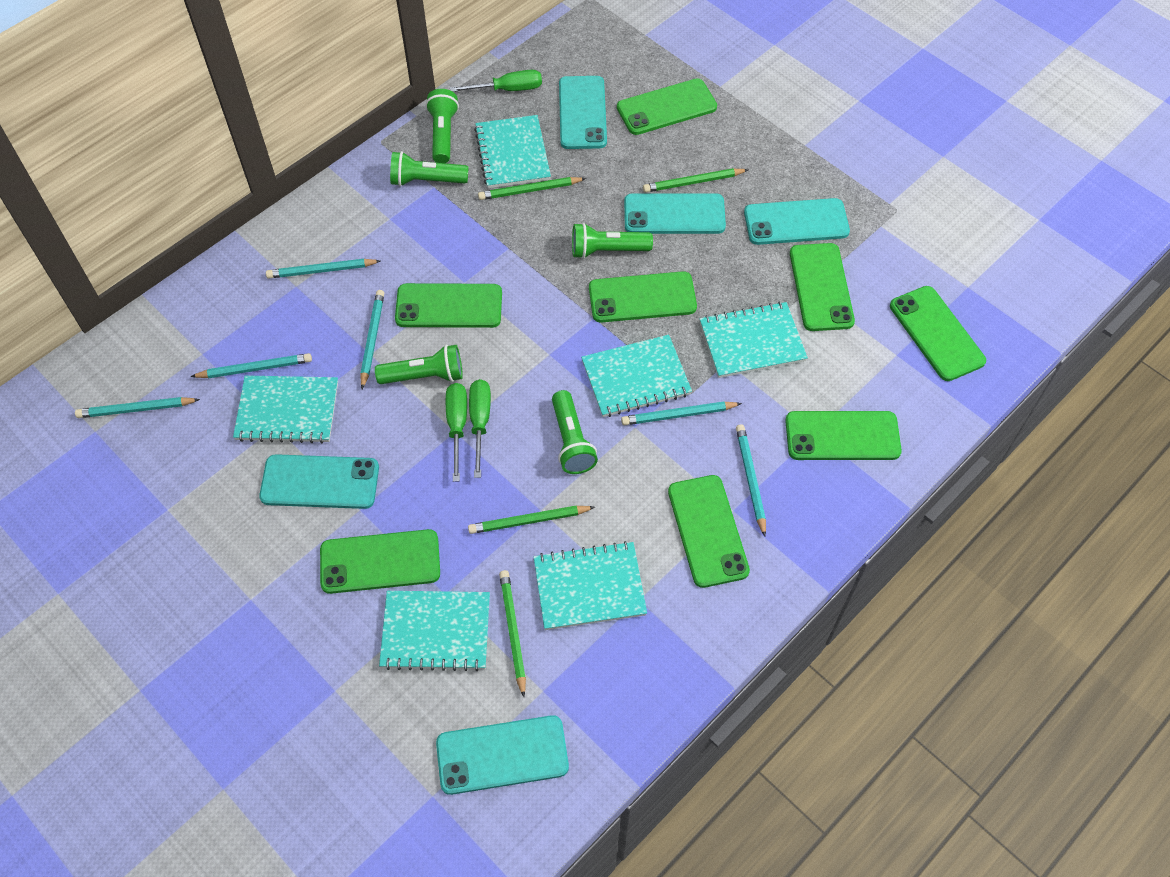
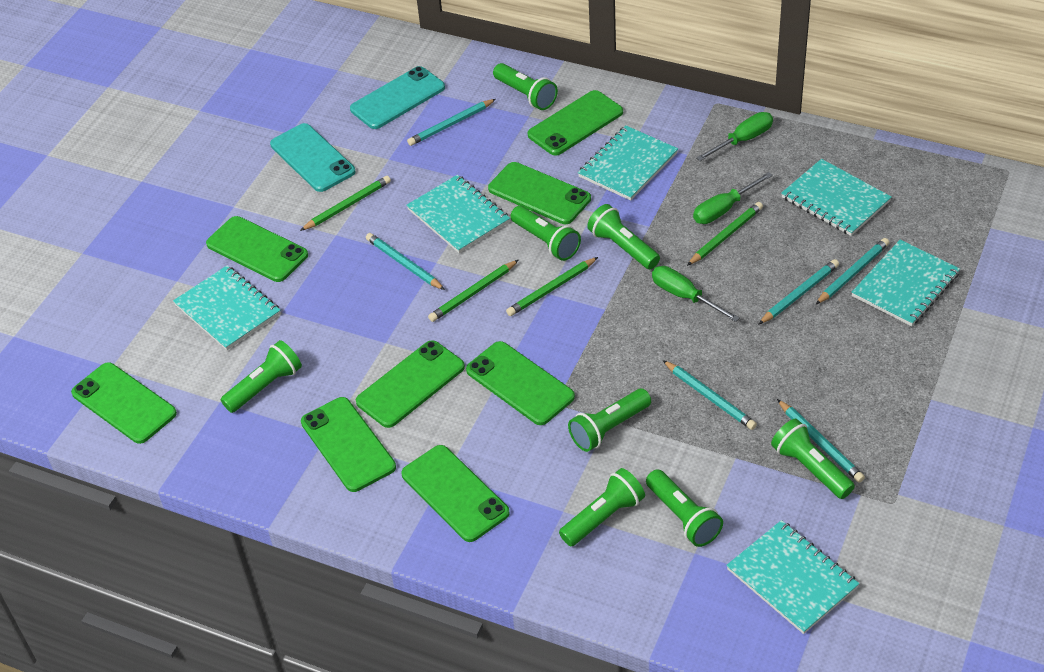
green flashlight: 5 -> 8
turquoise phone: 5 -> 2

